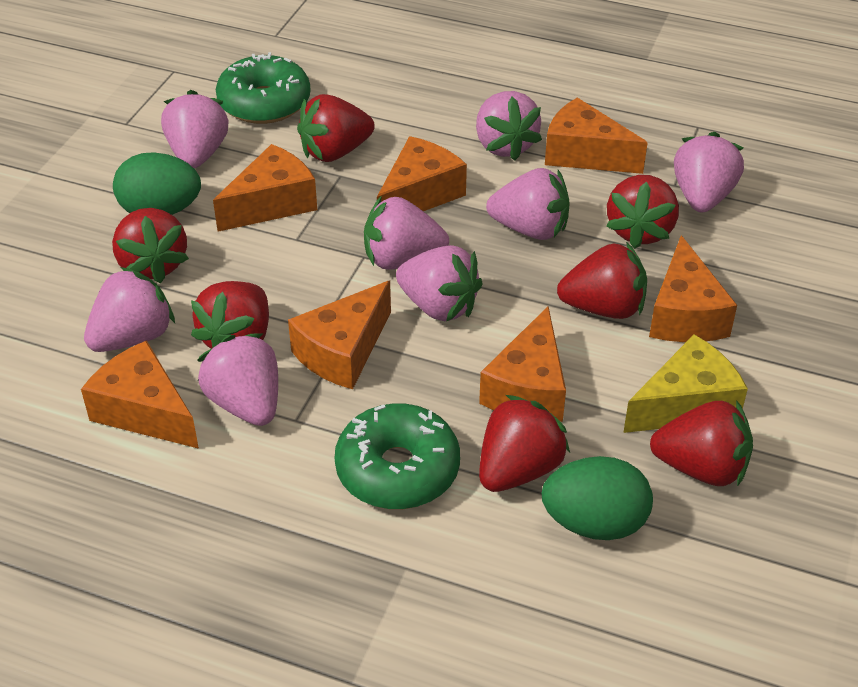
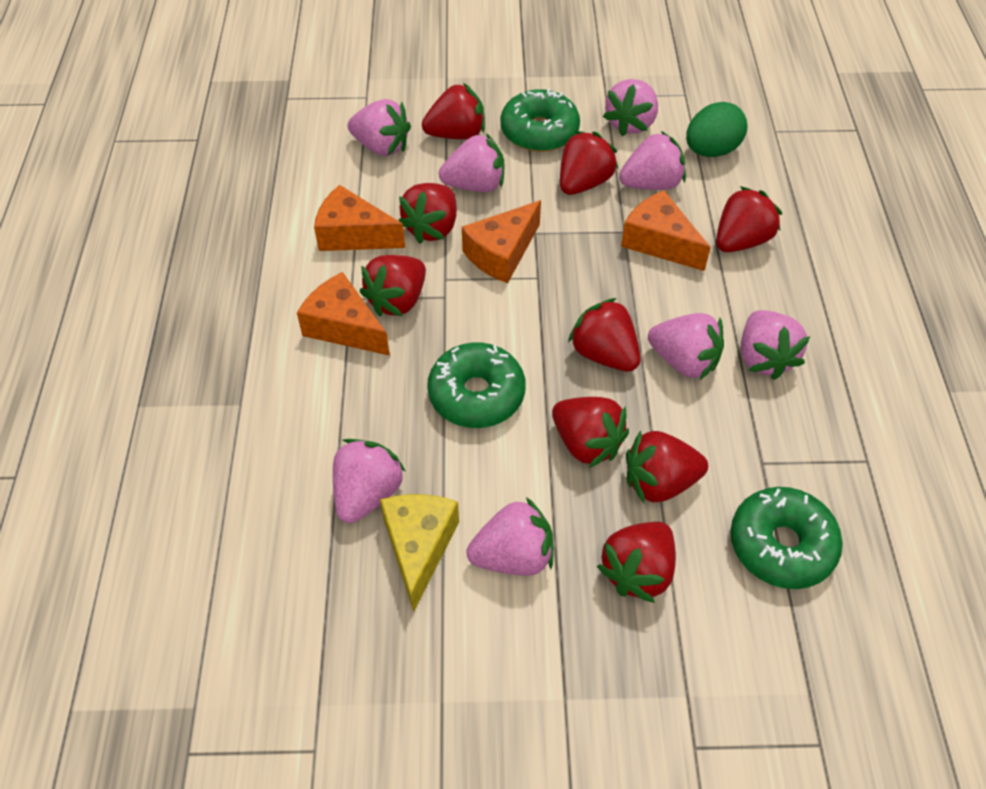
green donut: 2 -> 3
green egg: 2 -> 1
orange cheese: 7 -> 4
red strawberry: 7 -> 9

